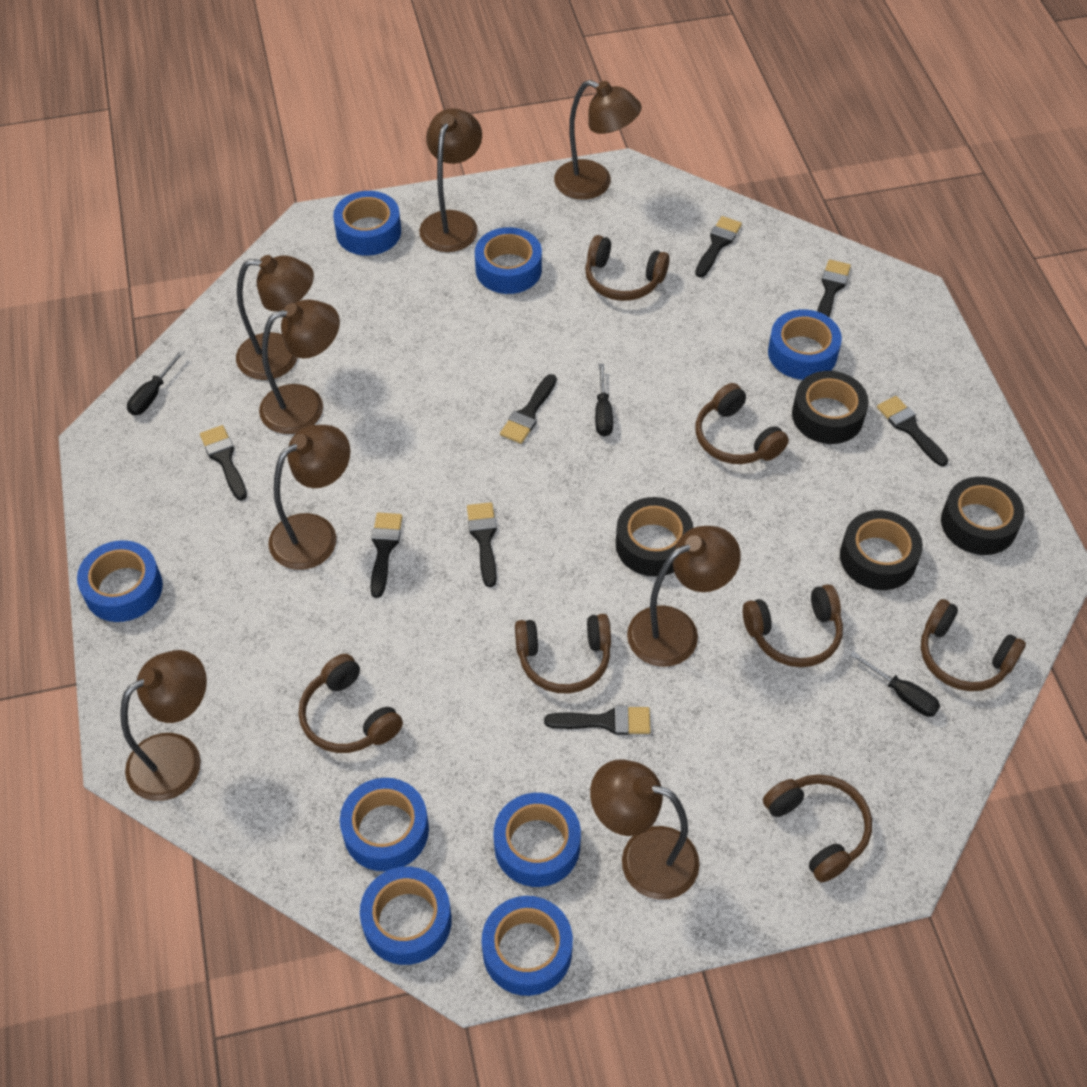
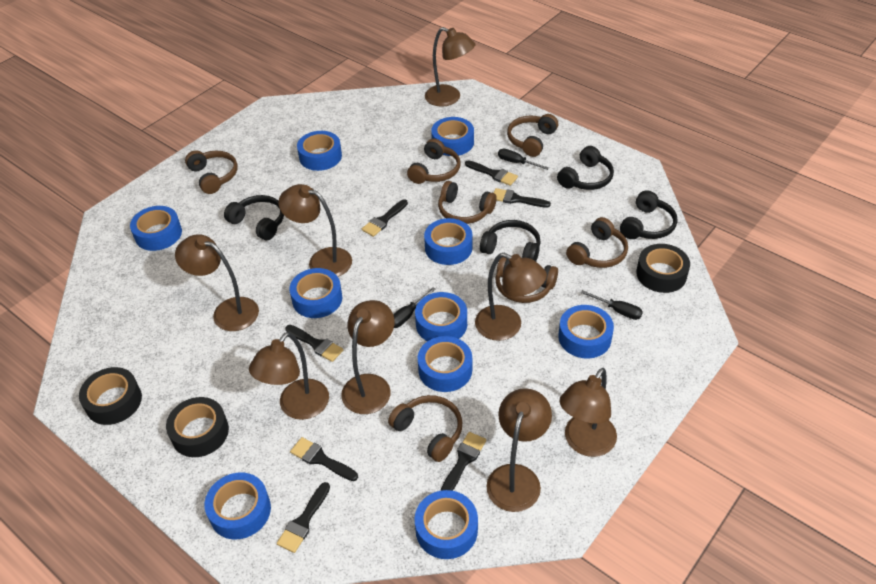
black brush: 8 -> 7
black headphones: 0 -> 4
black tape: 4 -> 3
blue tape: 8 -> 10

